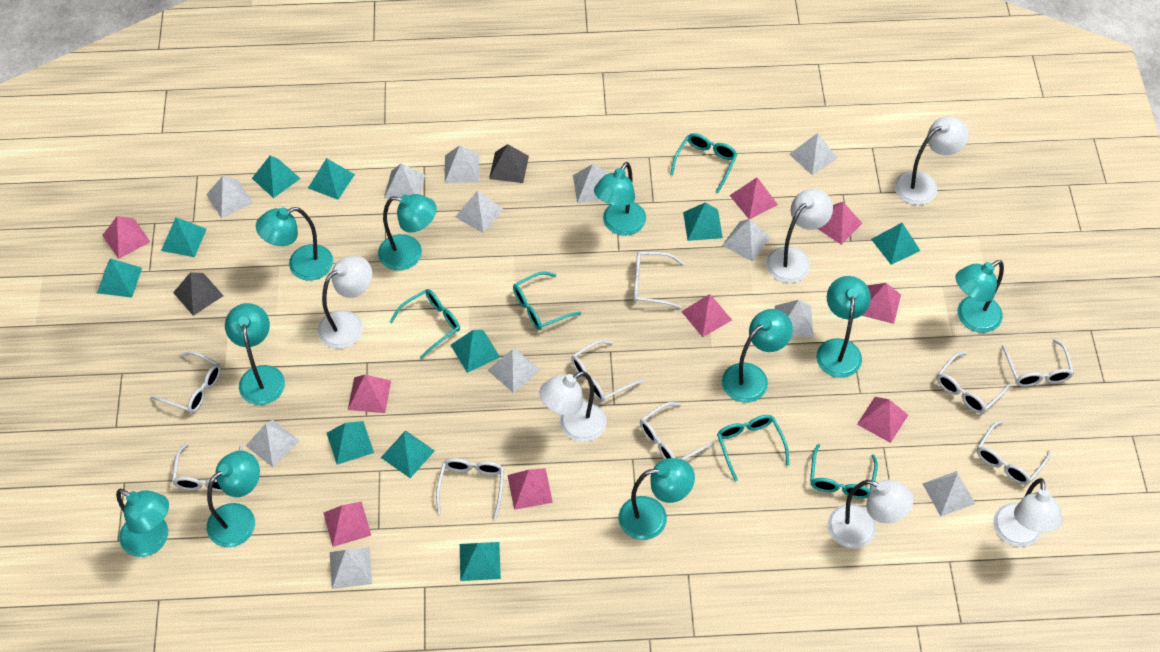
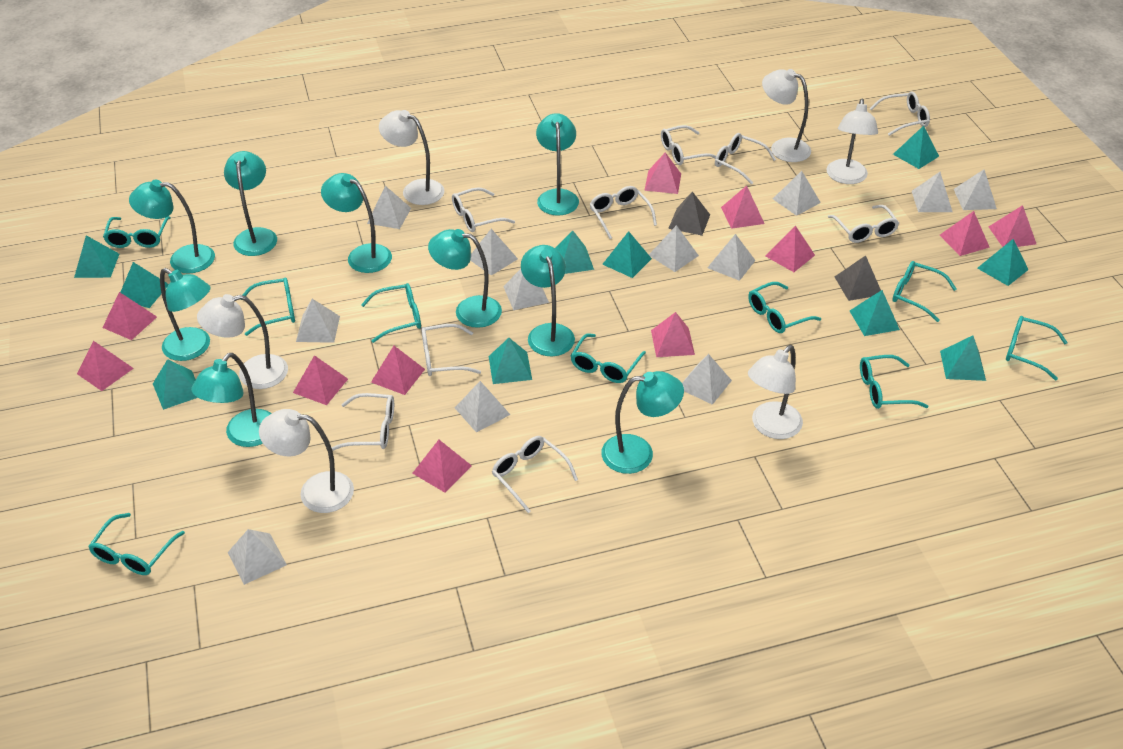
pink pyramid: 9 -> 11
turquoise glasses: 5 -> 9
turquoise lamp: 10 -> 9

